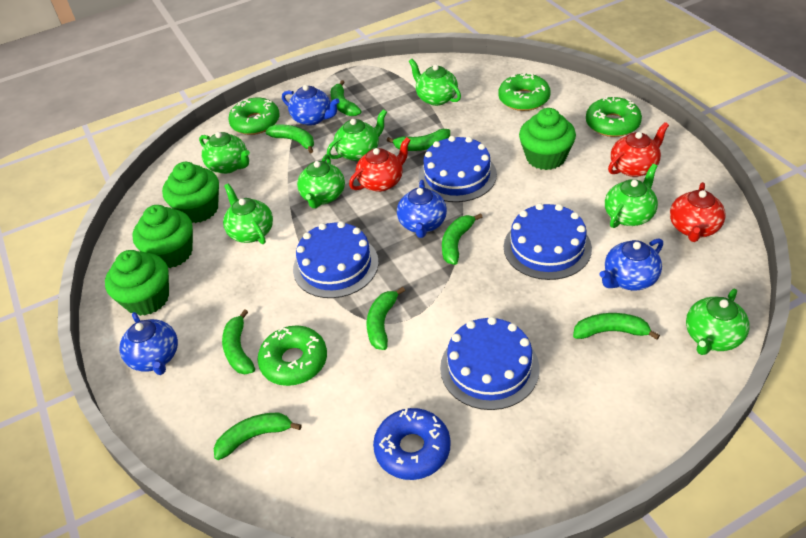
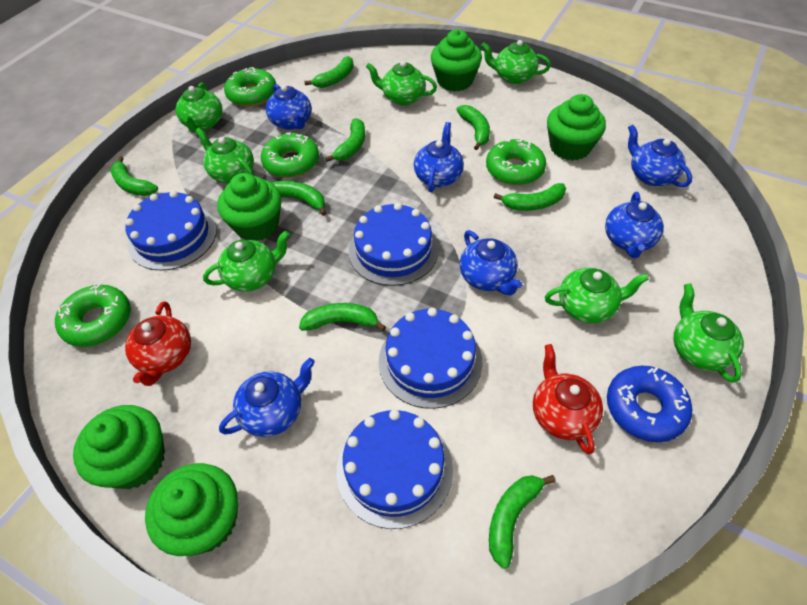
blue teapot: 4 -> 6
green cupcake: 4 -> 5
red teapot: 3 -> 2

